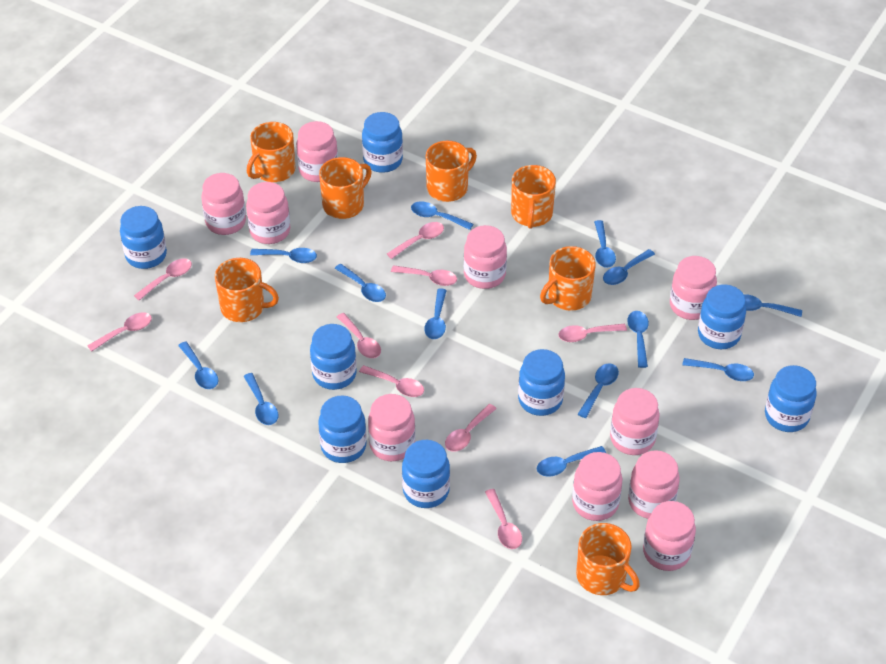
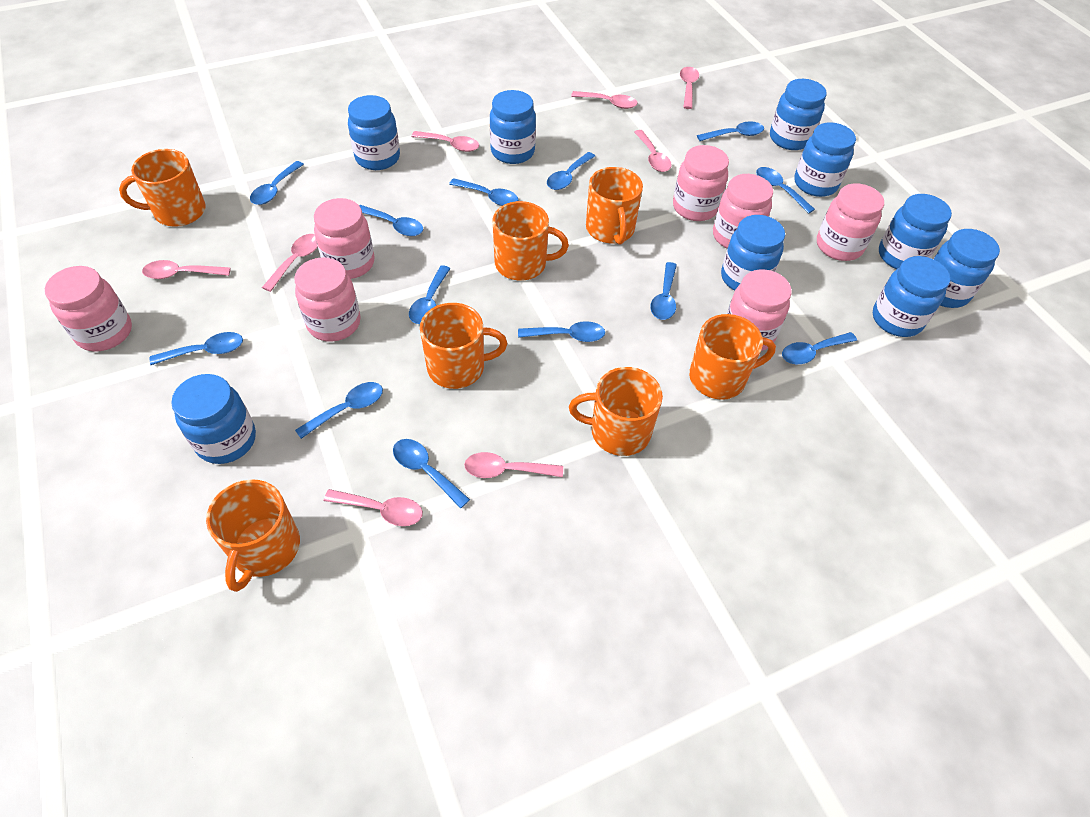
blue jar: 8 -> 9
pink jar: 10 -> 7
pink spoon: 9 -> 8

